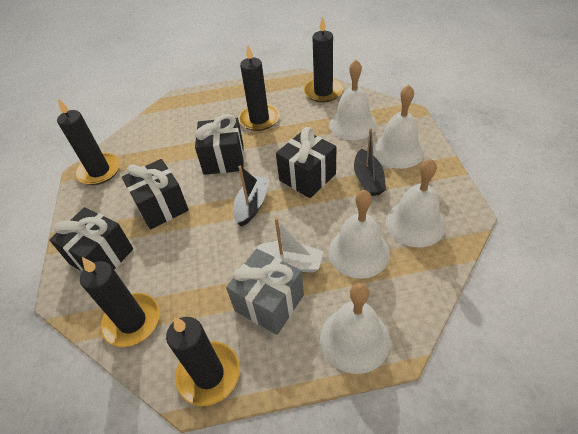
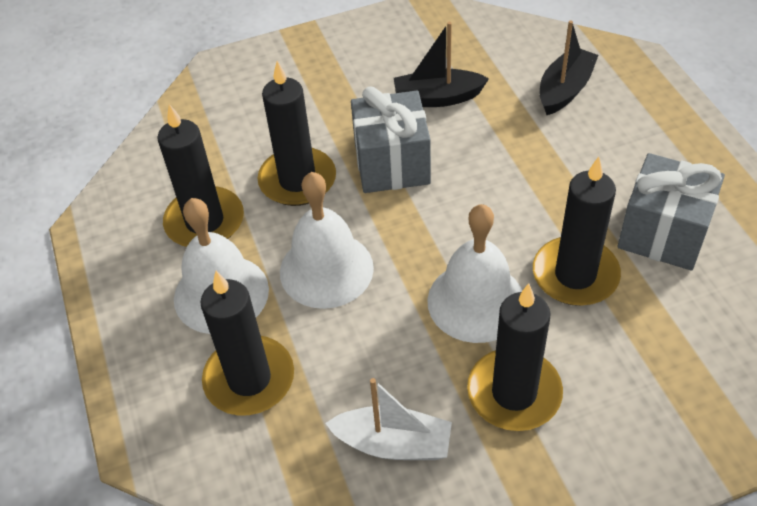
black gift: 4 -> 0
grey gift: 1 -> 2
white bell: 5 -> 3

